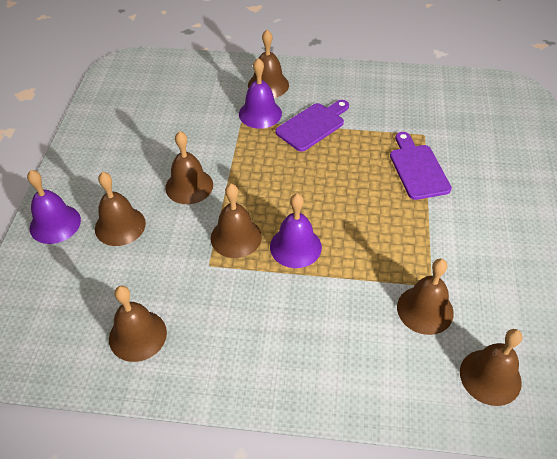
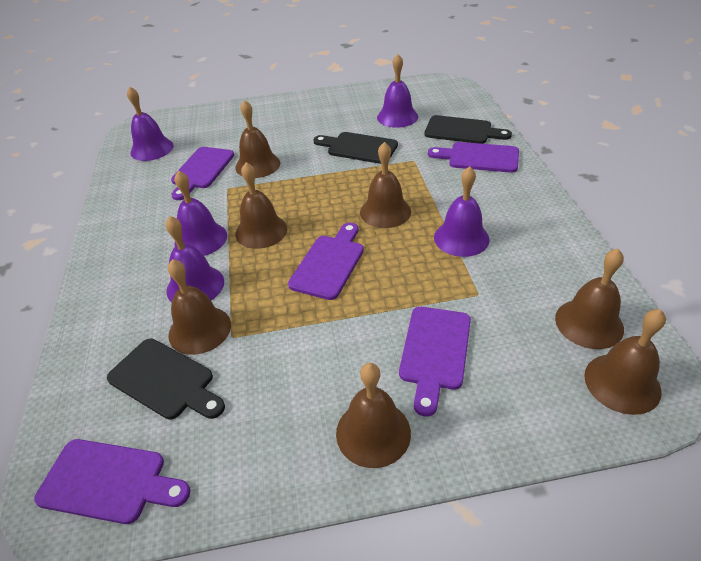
black cutting board: 0 -> 3
purple bell: 3 -> 5
purple cutting board: 2 -> 5

